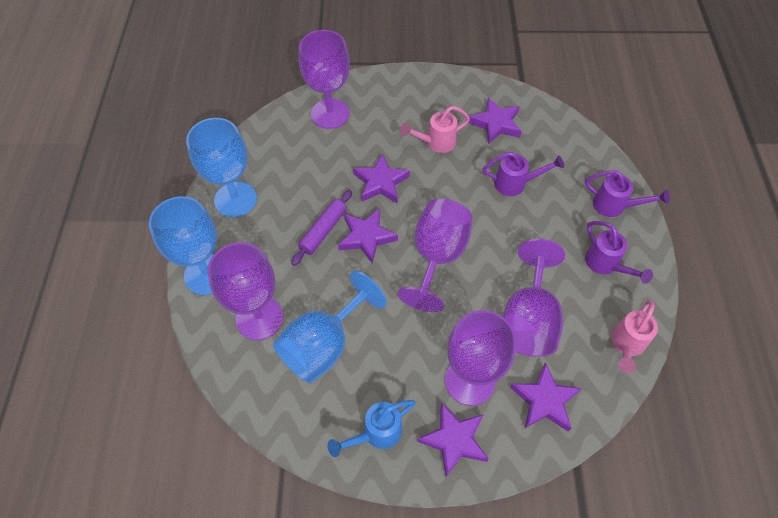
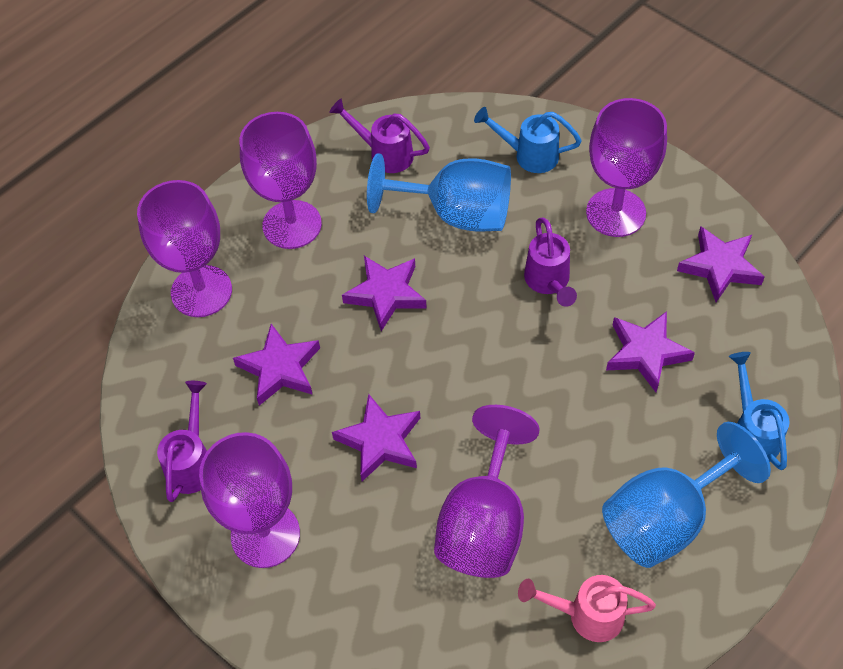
blue goblet: 3 -> 2
blue watering can: 1 -> 2
pink watering can: 2 -> 1
purple rolling pin: 1 -> 0

